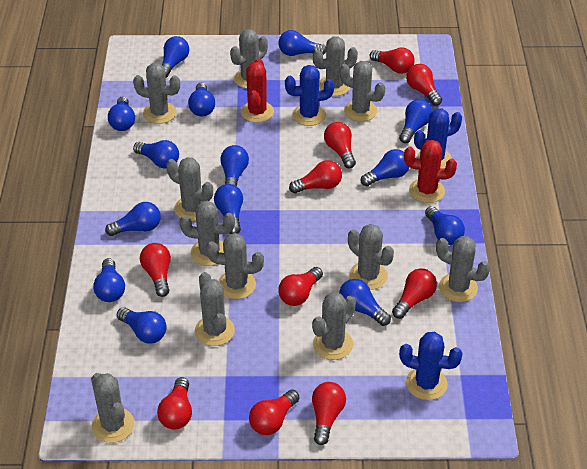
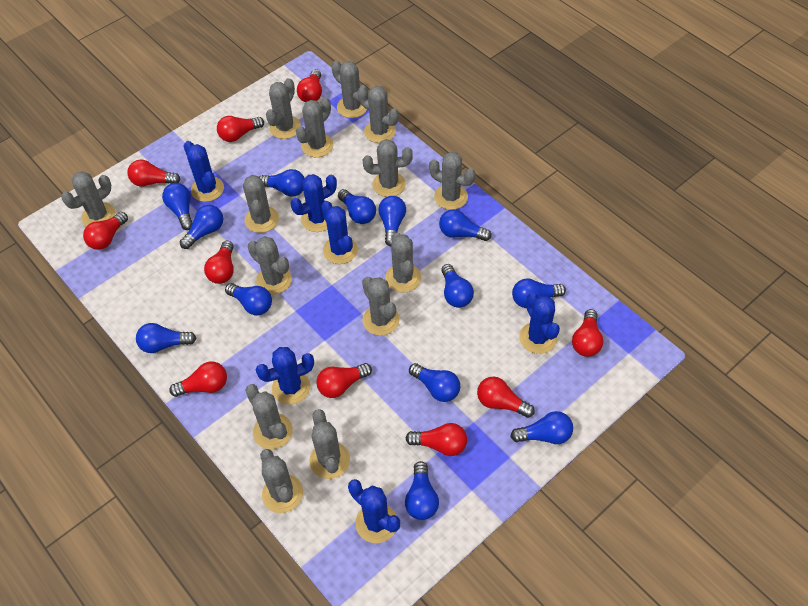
blue cactus: 3 -> 6
blue light bulb: 14 -> 13
grey cactus: 12 -> 14
red cactus: 2 -> 0

